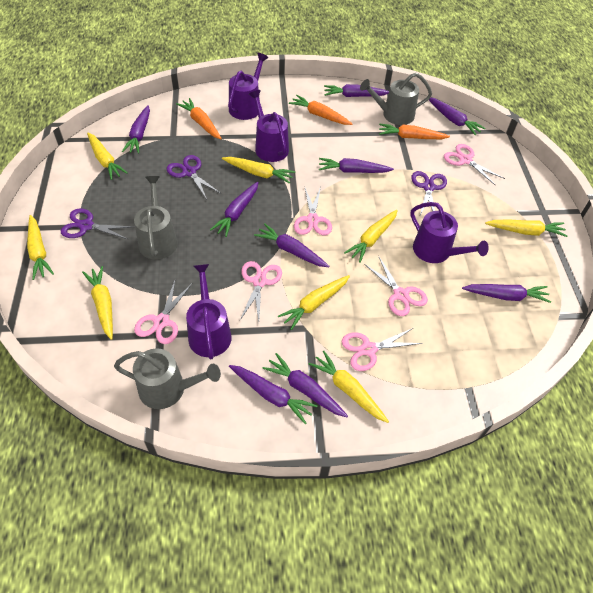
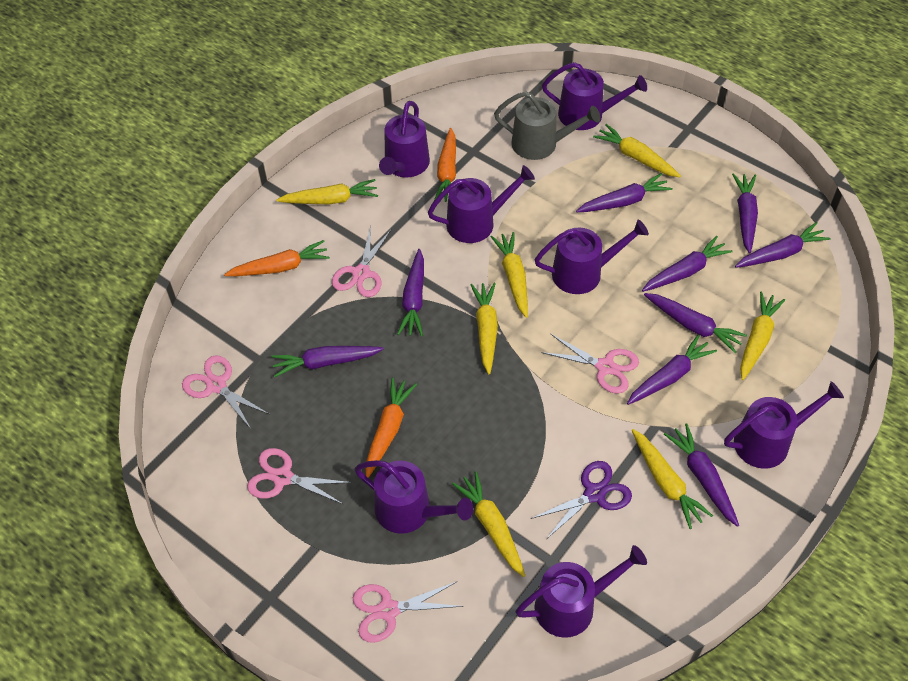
grey watering can: 3 -> 1
pink scissors: 6 -> 5
purple scissors: 3 -> 1
purple watering can: 4 -> 7
yellow carrot: 8 -> 7

